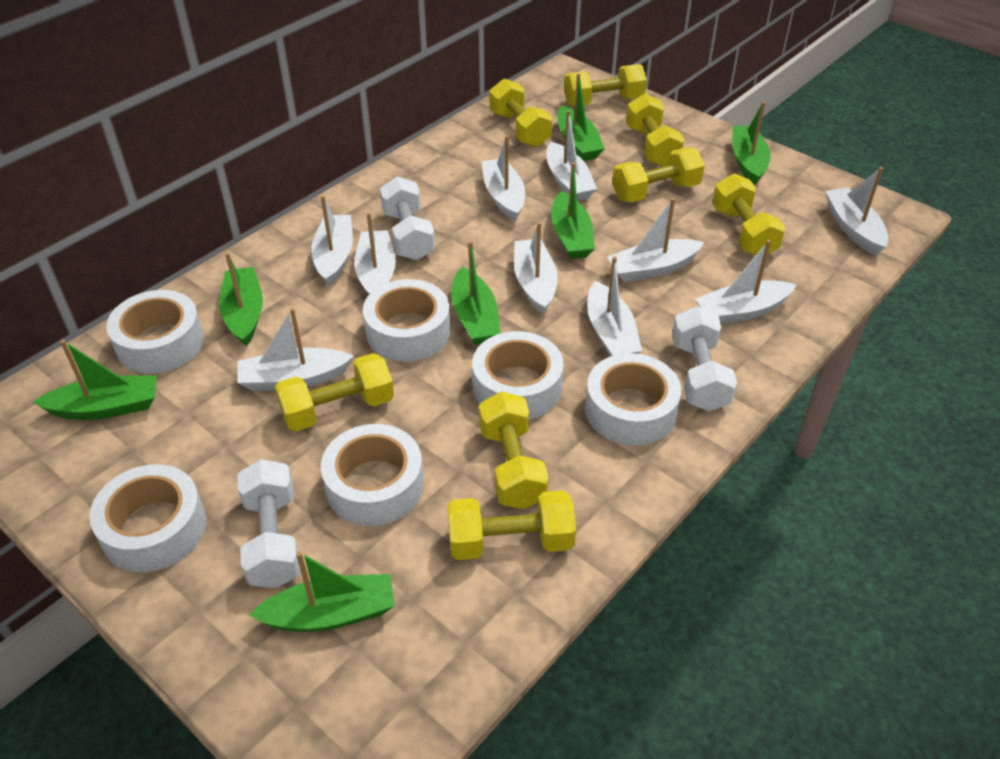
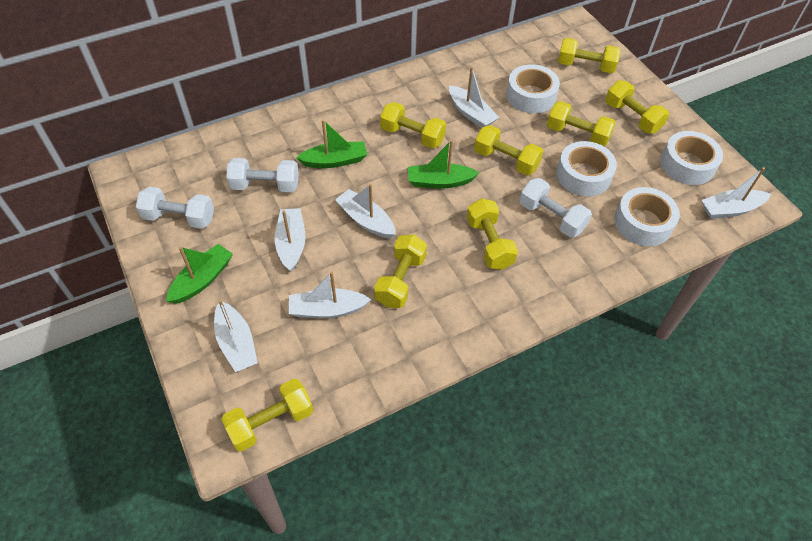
green boat: 7 -> 3
white boat: 10 -> 6
white tape: 6 -> 4

